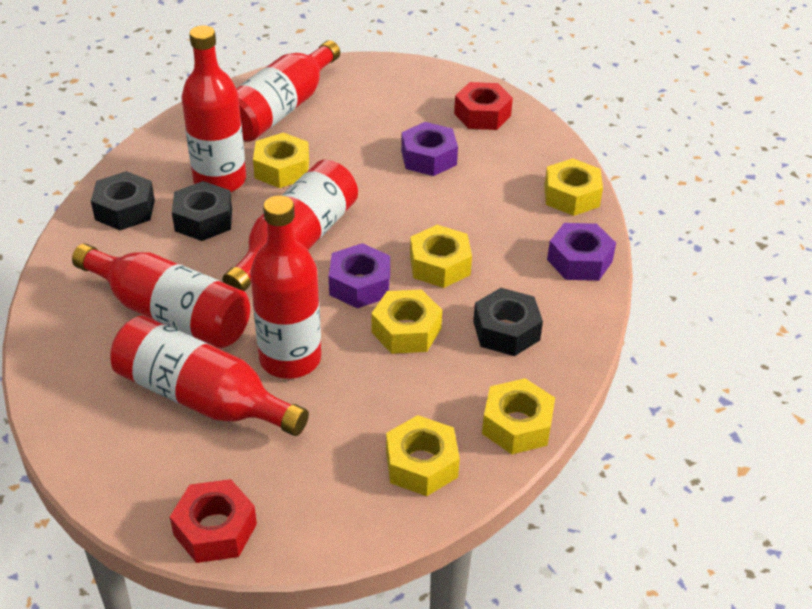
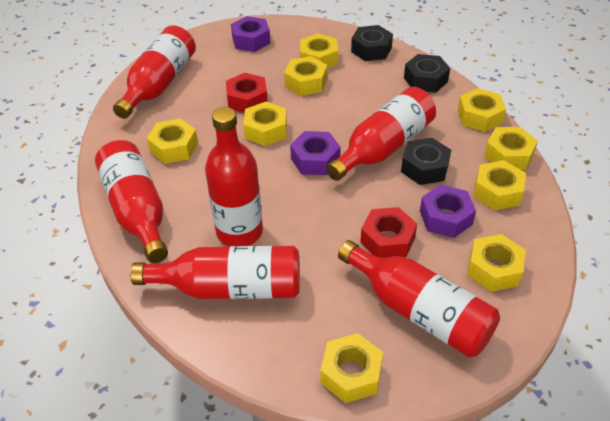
yellow nut: 6 -> 9

